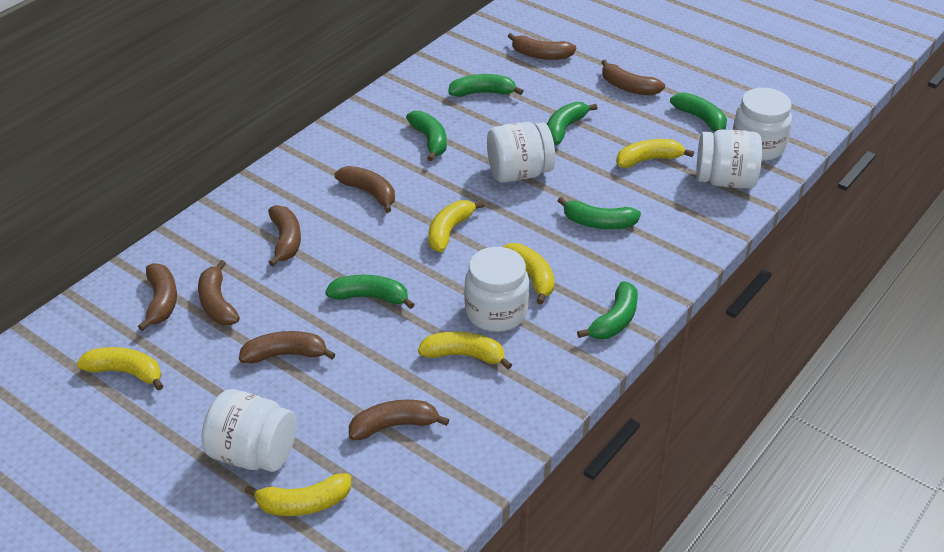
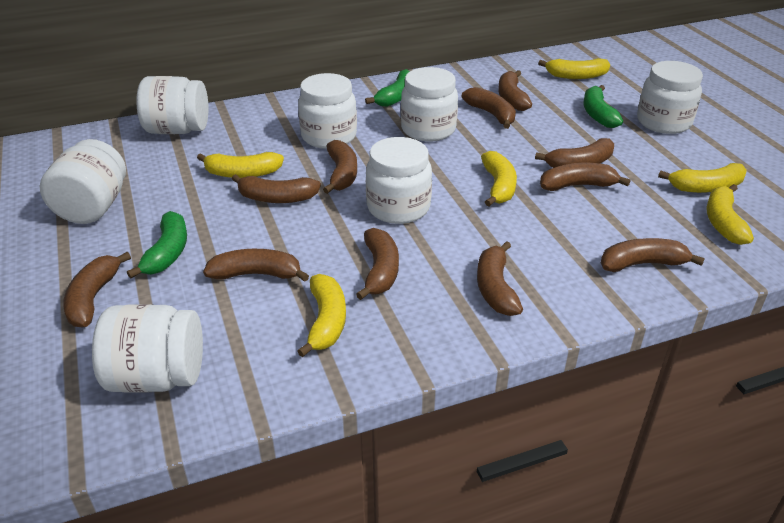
brown banana: 8 -> 11
green banana: 7 -> 3
white jar: 5 -> 7

